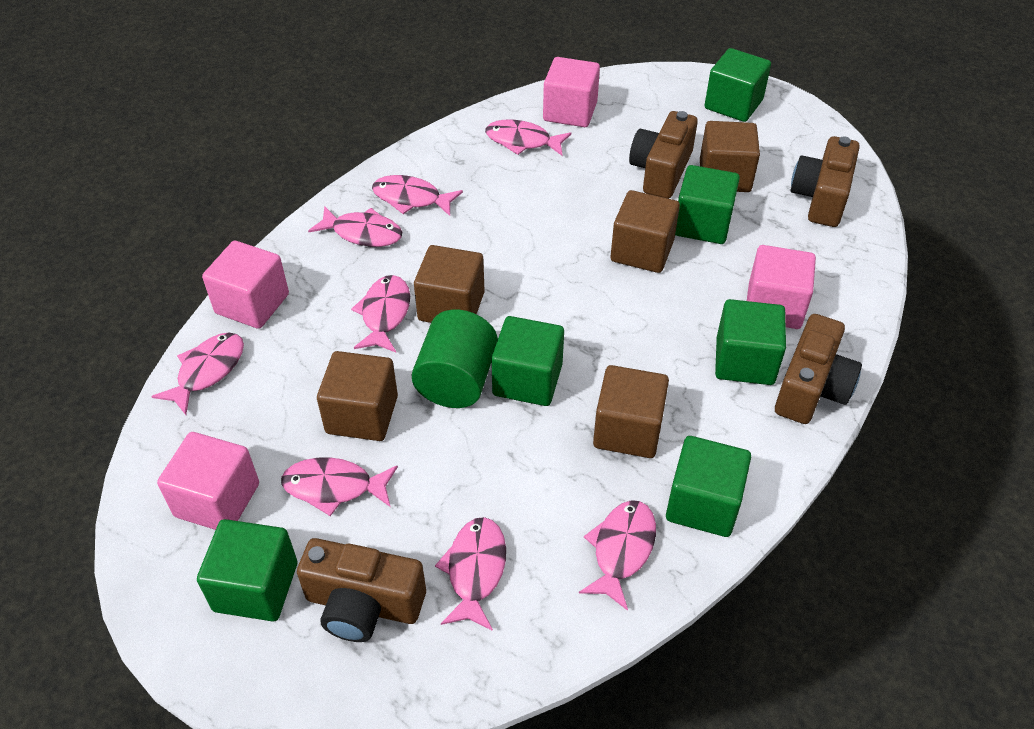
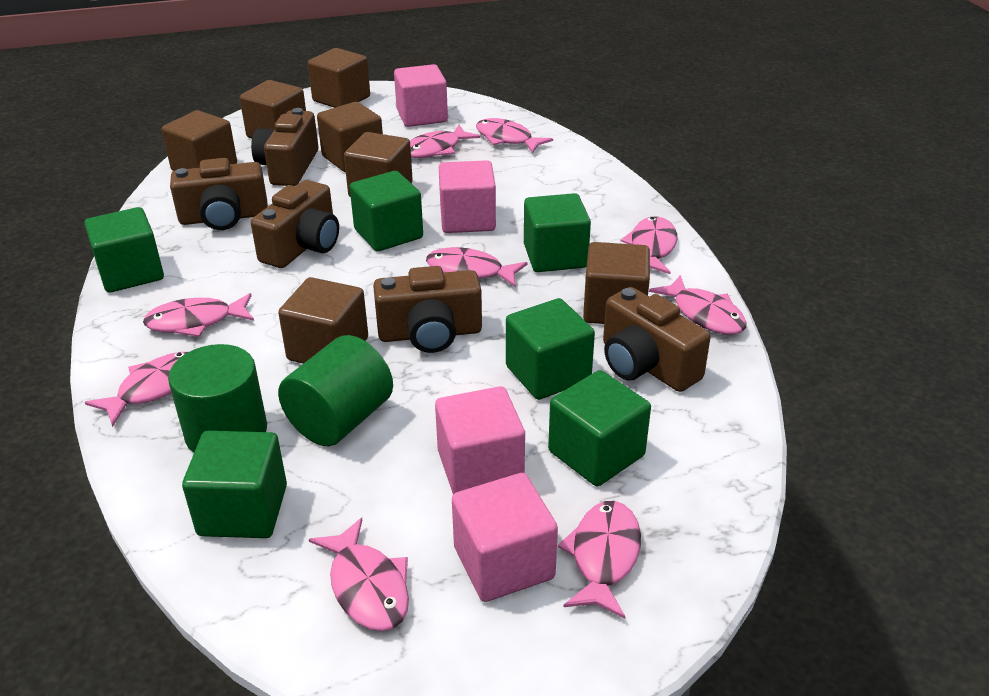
brown camera: 4 -> 5
brown cube: 5 -> 7
green cylinder: 1 -> 2
pink fish: 8 -> 9

